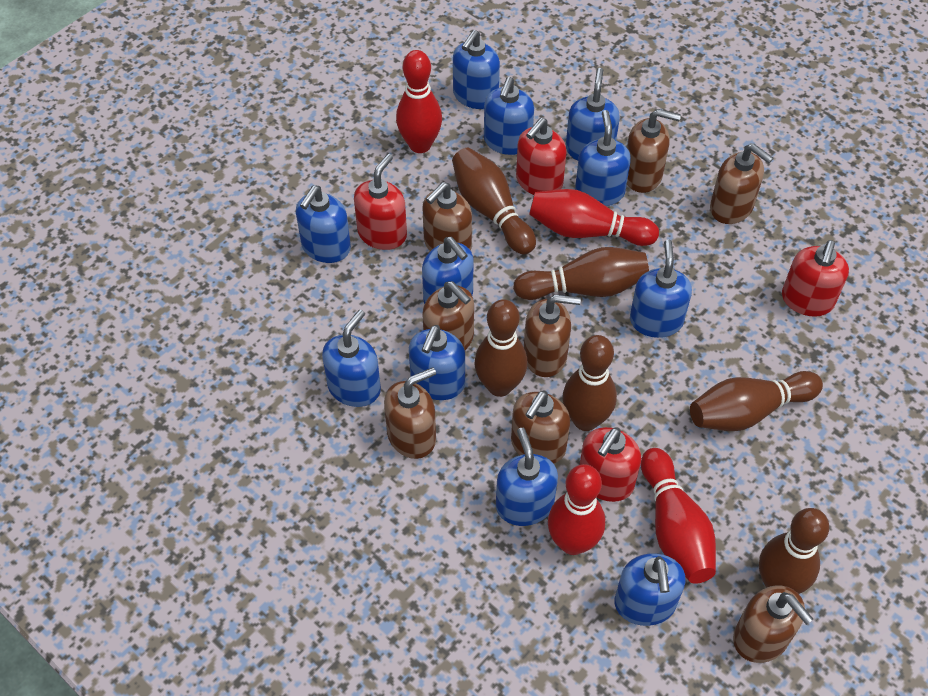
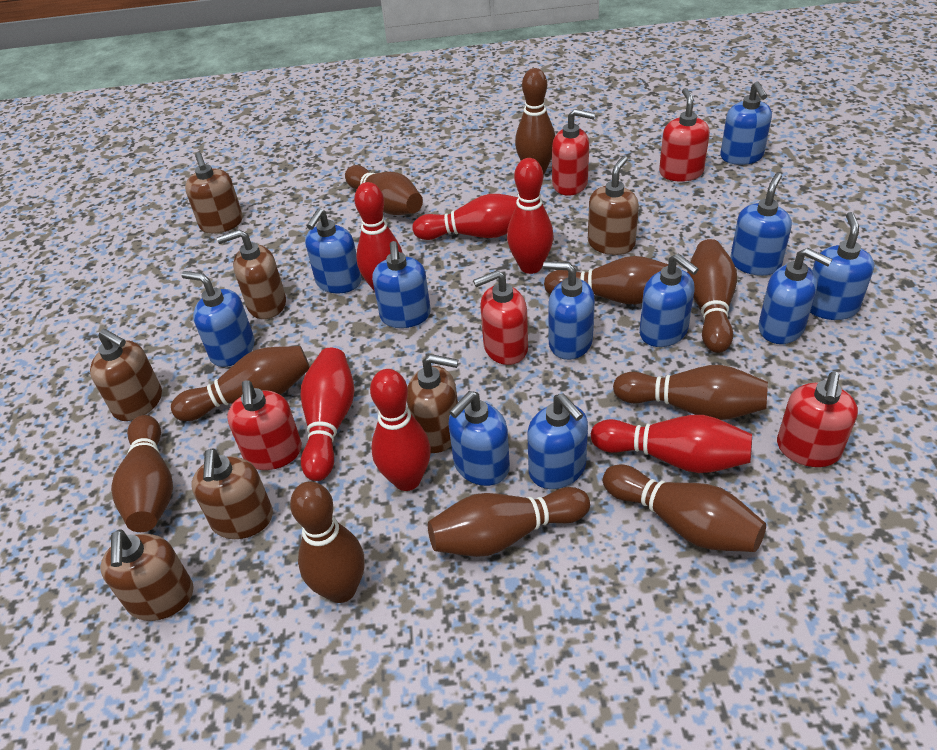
brown bowling pin: 6 -> 10
brown soap dispenser: 8 -> 7
red bowling pin: 4 -> 6
red soap dispenser: 4 -> 5

